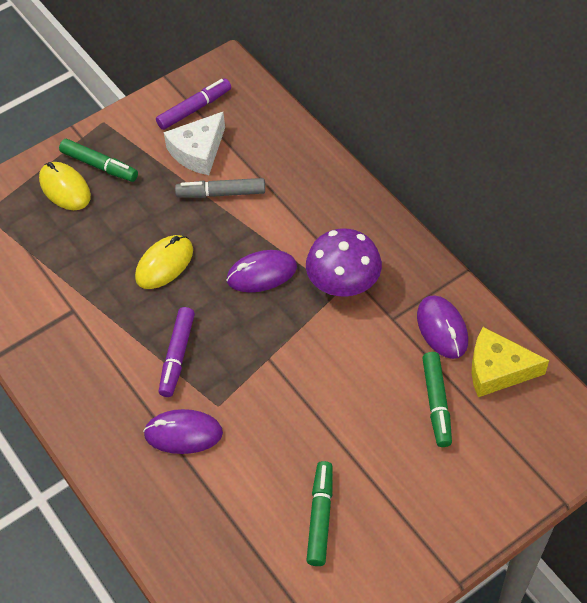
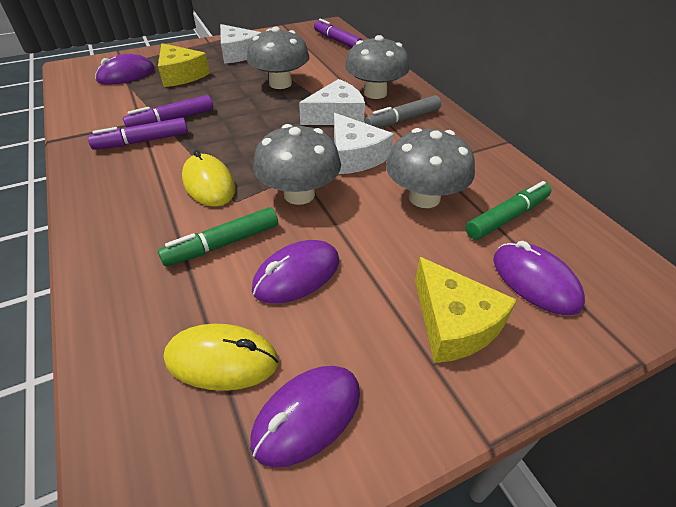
green marker: 3 -> 2
grey mushroom: 0 -> 4
purple marker: 2 -> 3
purple mouse: 3 -> 4
purple mushroom: 1 -> 0
white cheese: 1 -> 3
yellow cheese: 1 -> 2

